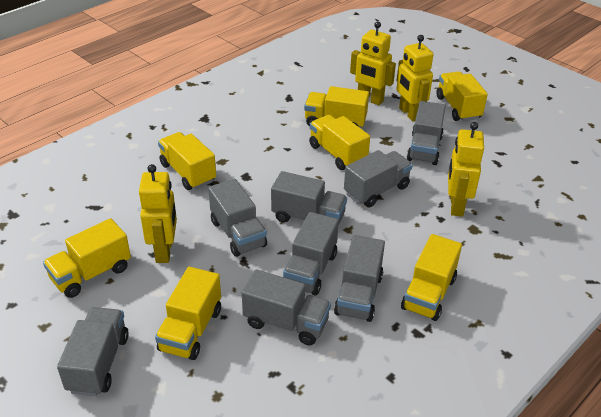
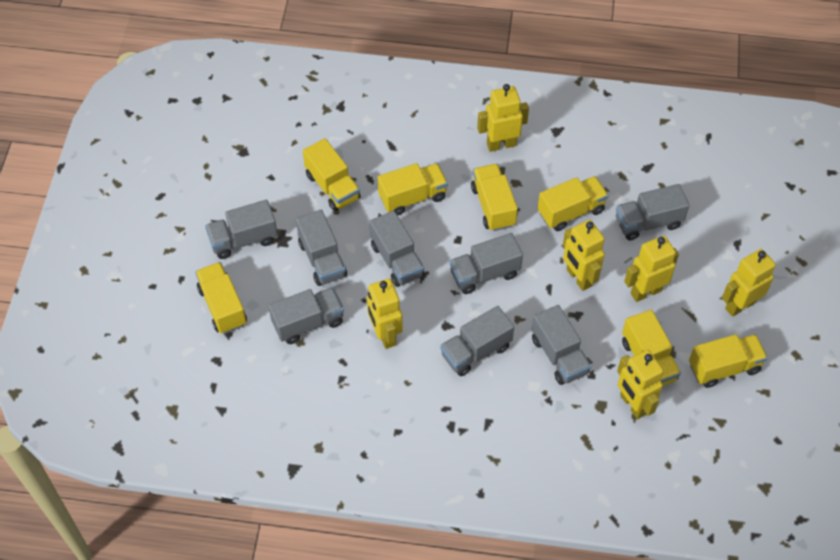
yellow robot: 4 -> 6

